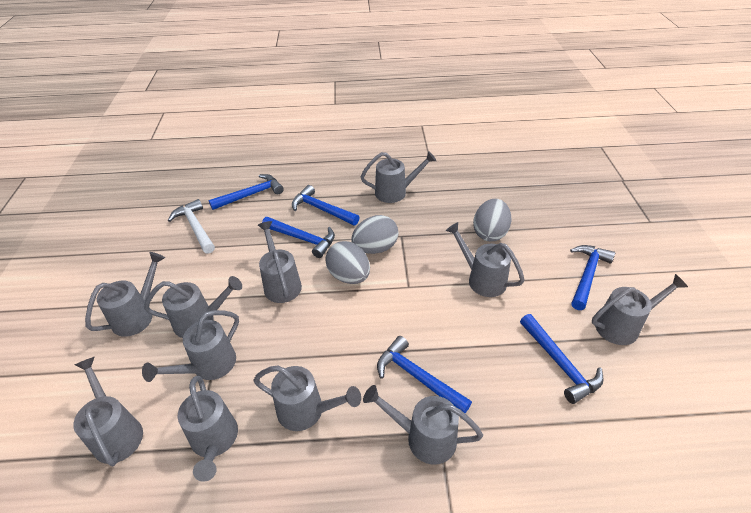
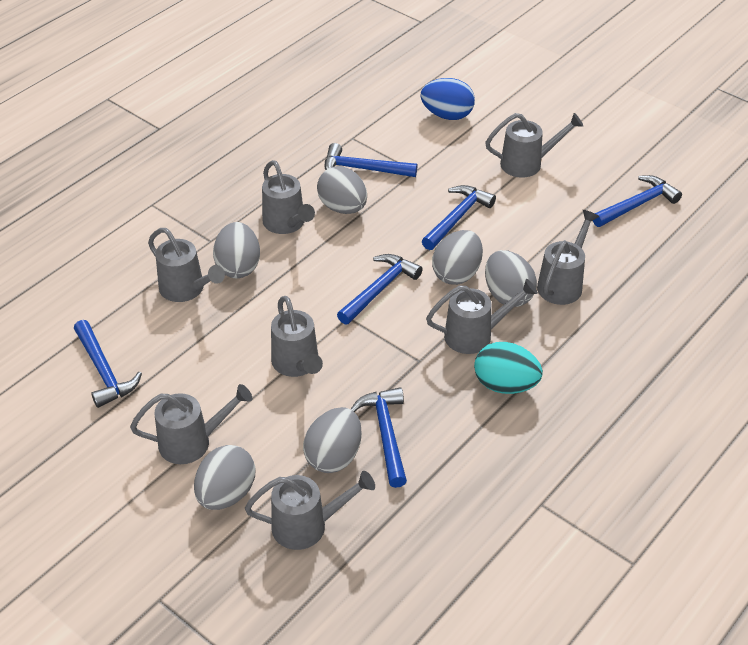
blue egg: 0 -> 1
grey egg: 3 -> 6
grey watering can: 11 -> 8
turquoise egg: 0 -> 1
white hammer: 1 -> 0

